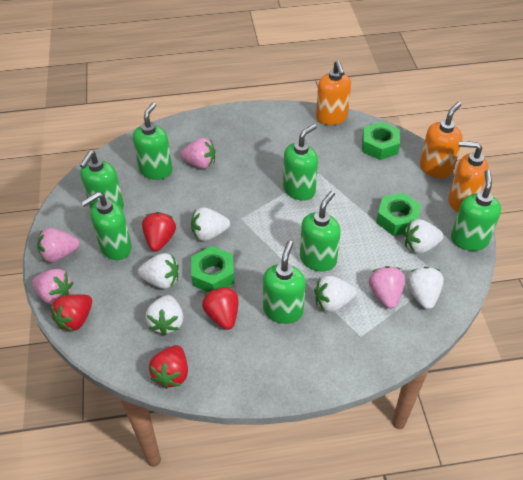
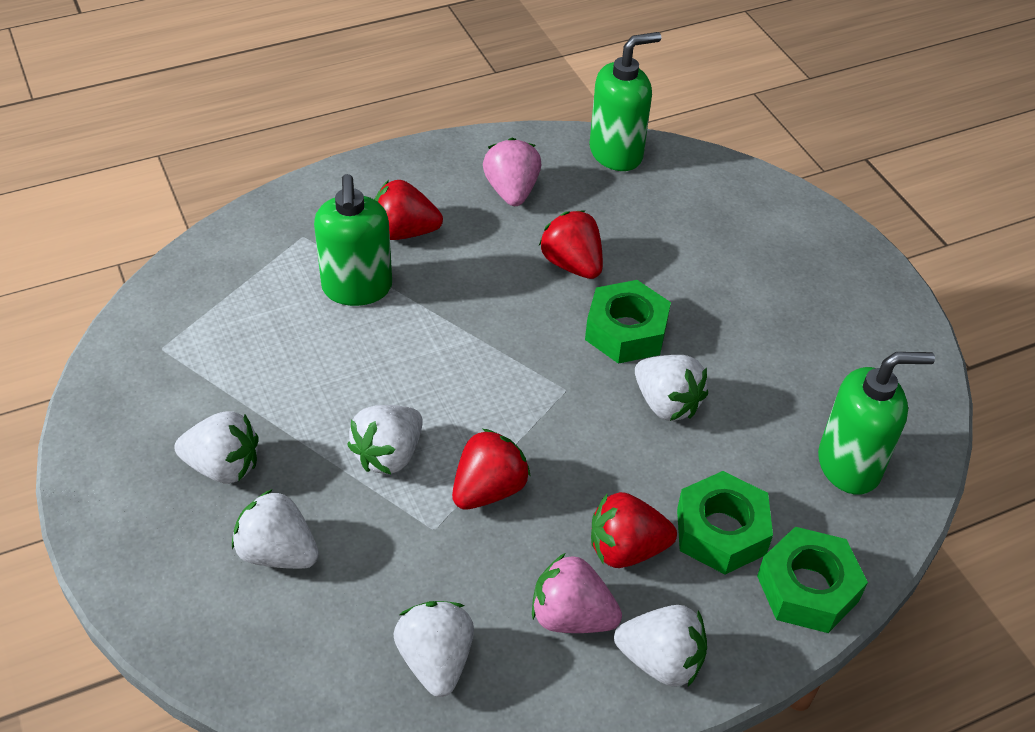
green soap dispenser: 7 -> 3
orange soap dispenser: 3 -> 0
pink strawberry: 4 -> 2

